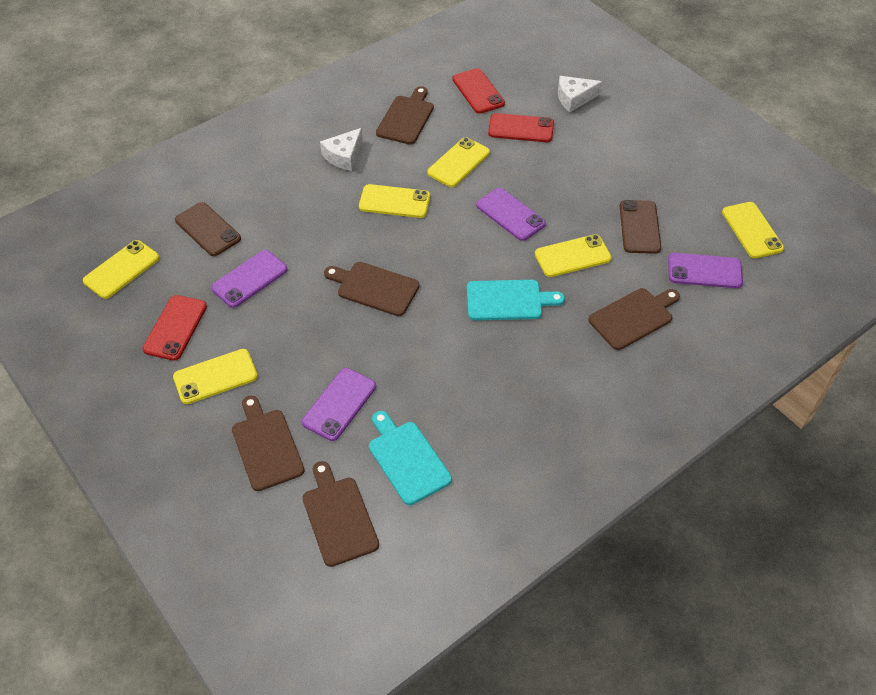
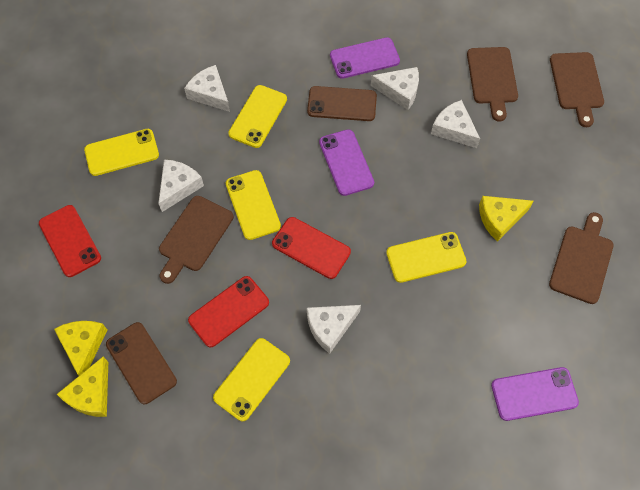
brown cutting board: 5 -> 4
purple phone: 4 -> 3
turquoise cutting board: 2 -> 0
white cheese: 2 -> 5
yellow cheese: 0 -> 3
yellow phone: 6 -> 5

